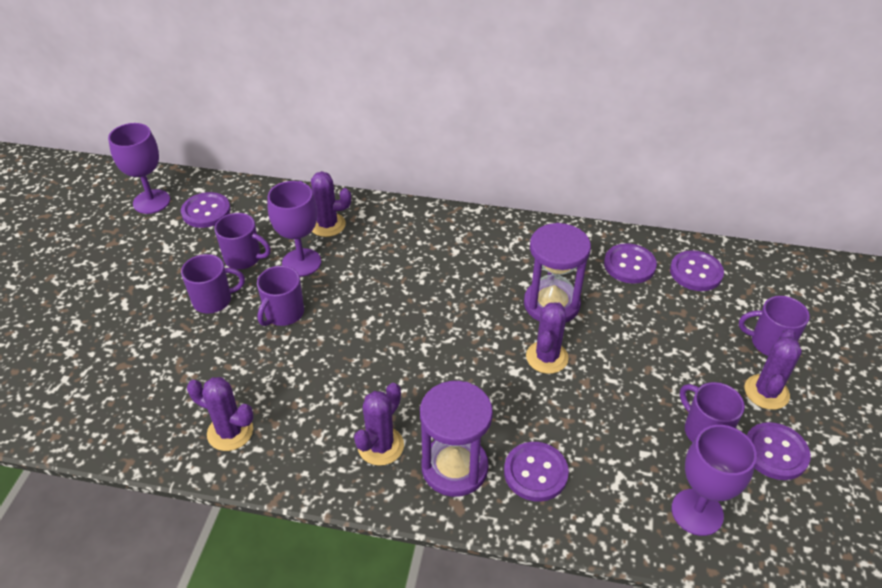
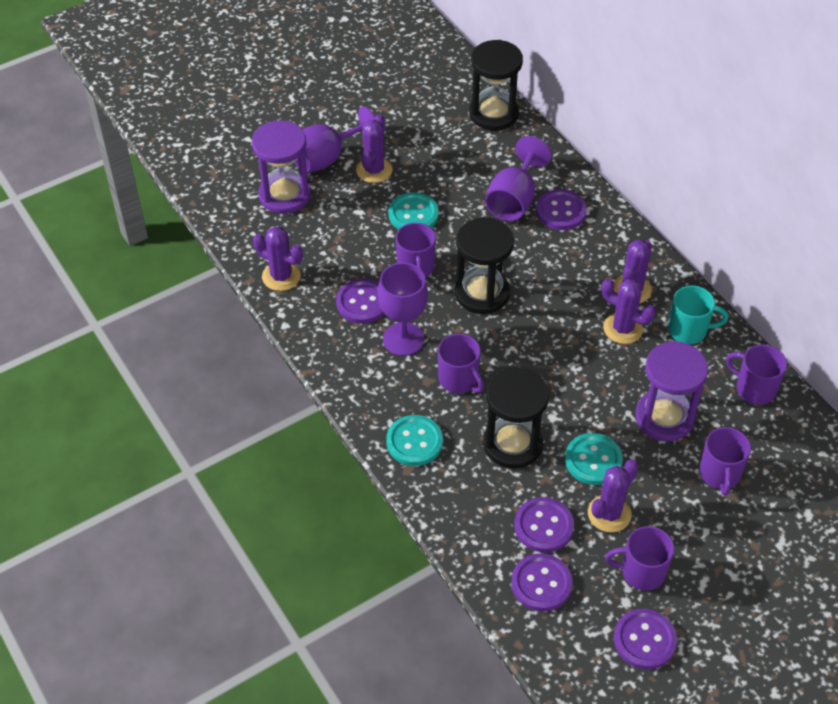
black hourglass: 0 -> 3
turquoise button: 0 -> 3
turquoise mug: 0 -> 1

